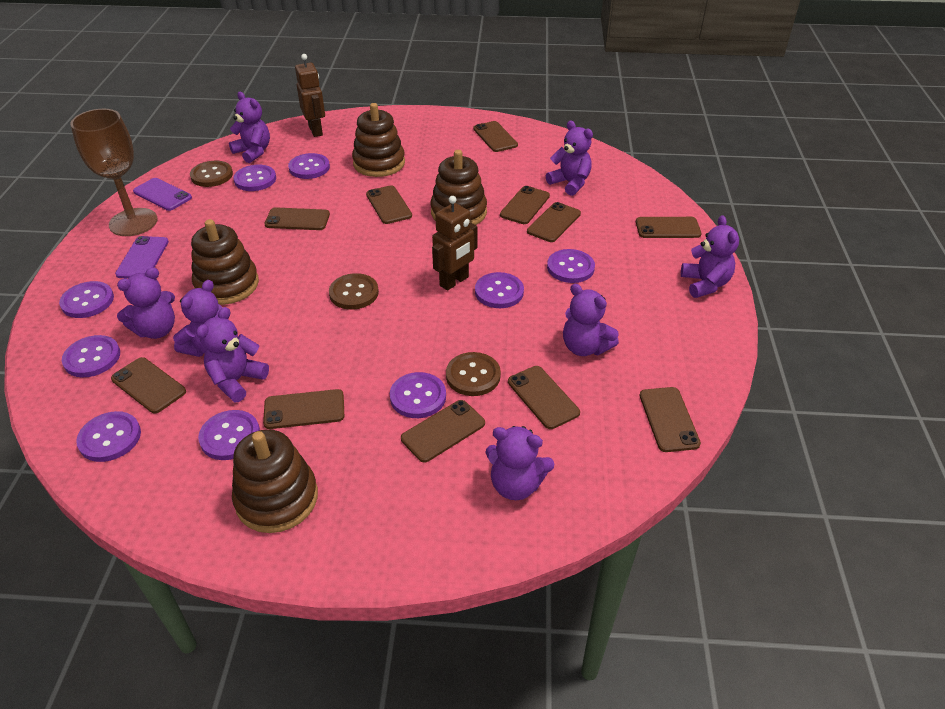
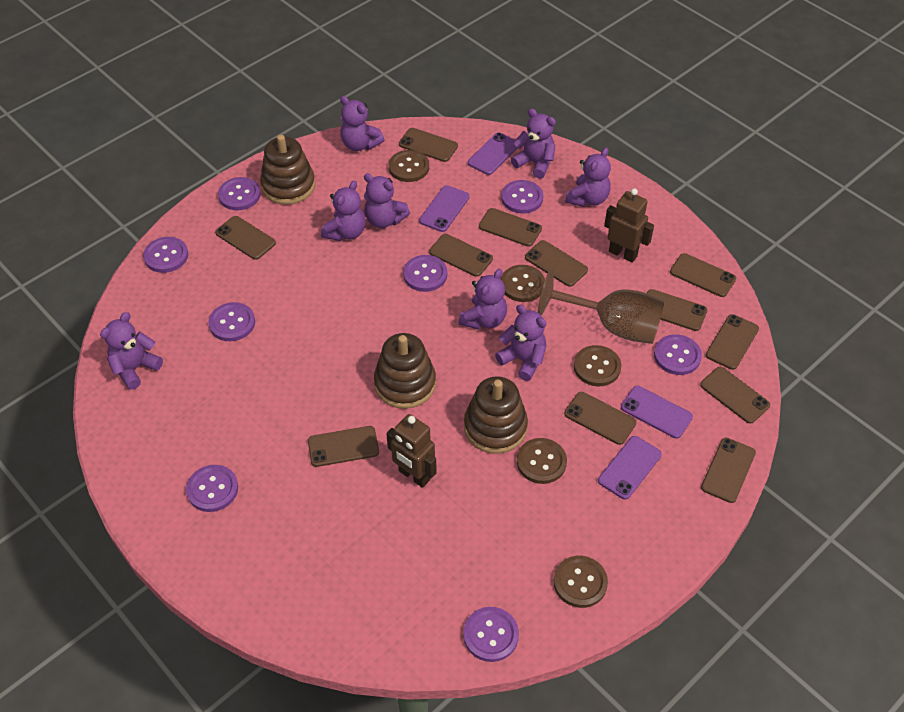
brown button: 3 -> 5
brown phone: 11 -> 12
brown stacking toy: 4 -> 3
purple button: 9 -> 8
purple phone: 2 -> 4

